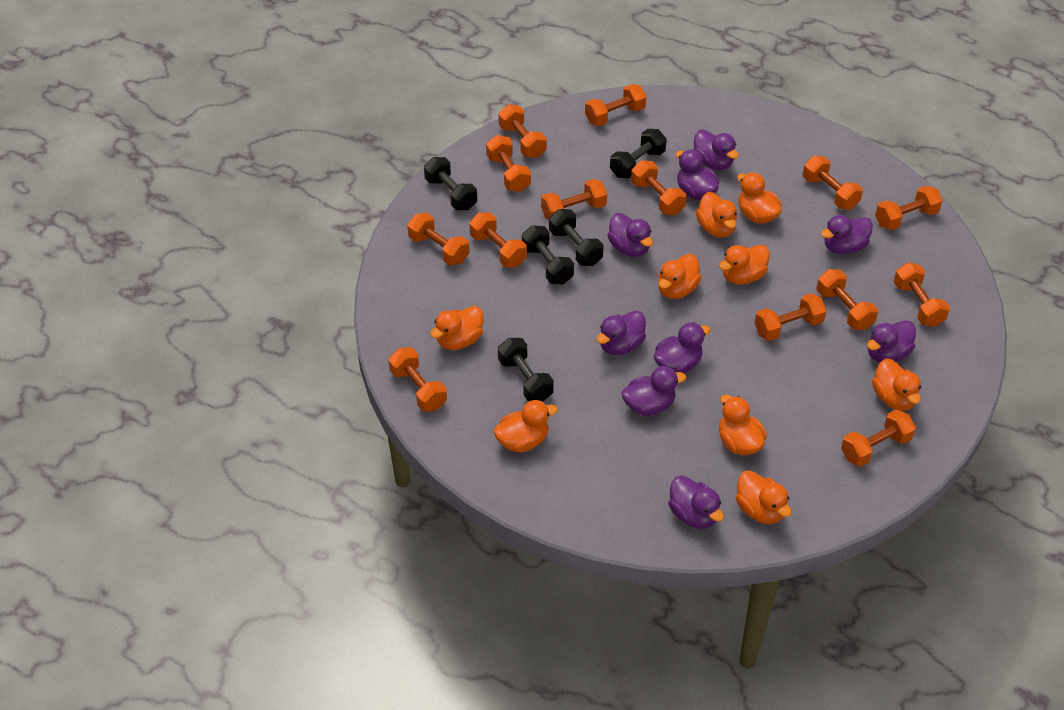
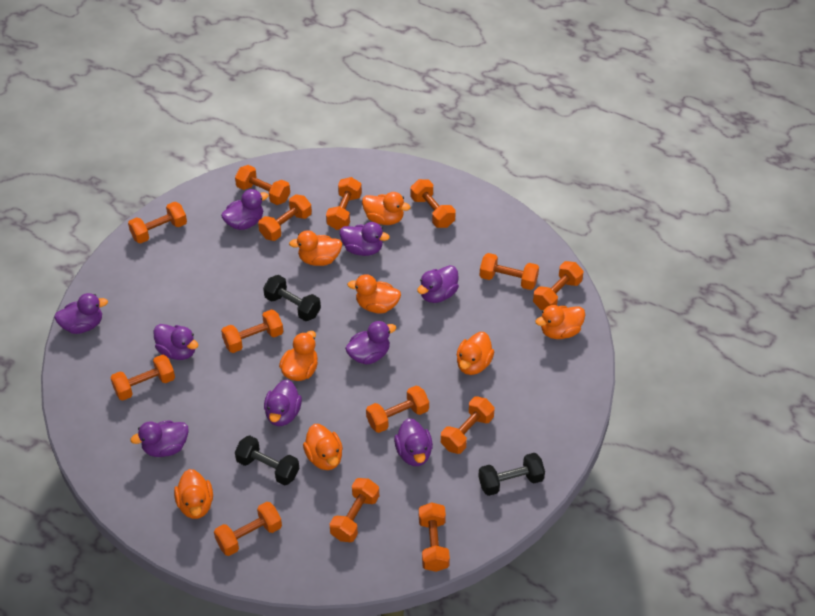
black dumbbell: 5 -> 3
orange duck: 9 -> 8

